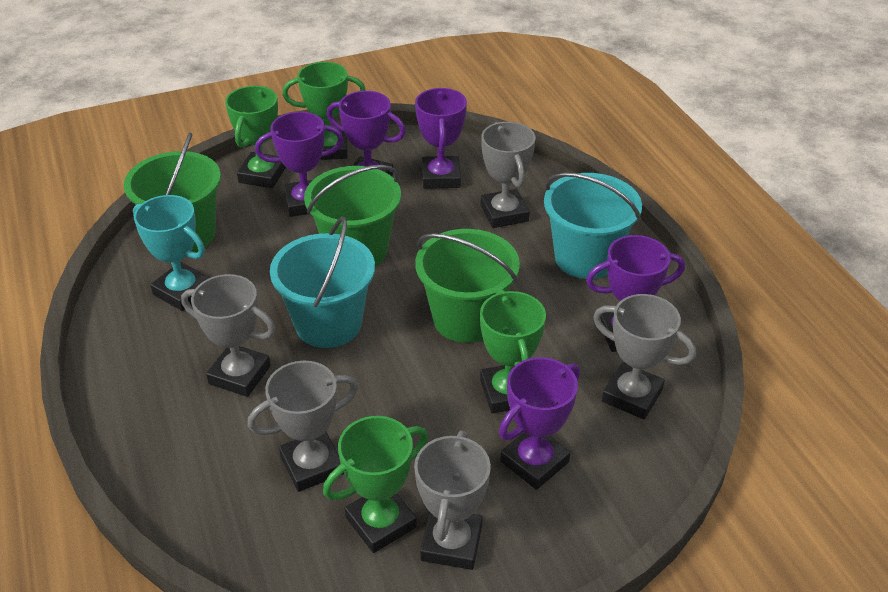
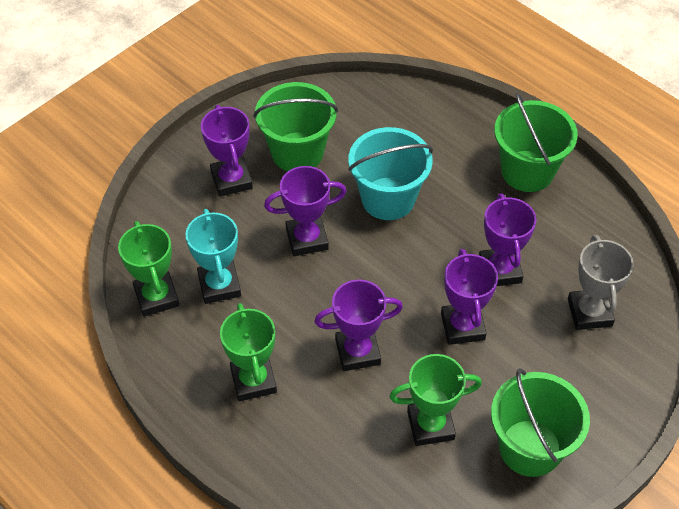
green trophy: 4 -> 3
grey trophy: 5 -> 1
turquoise bucket: 2 -> 1

